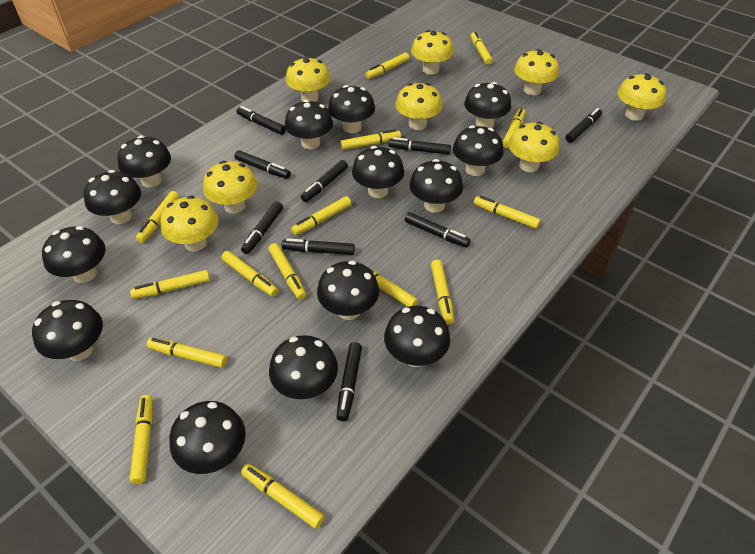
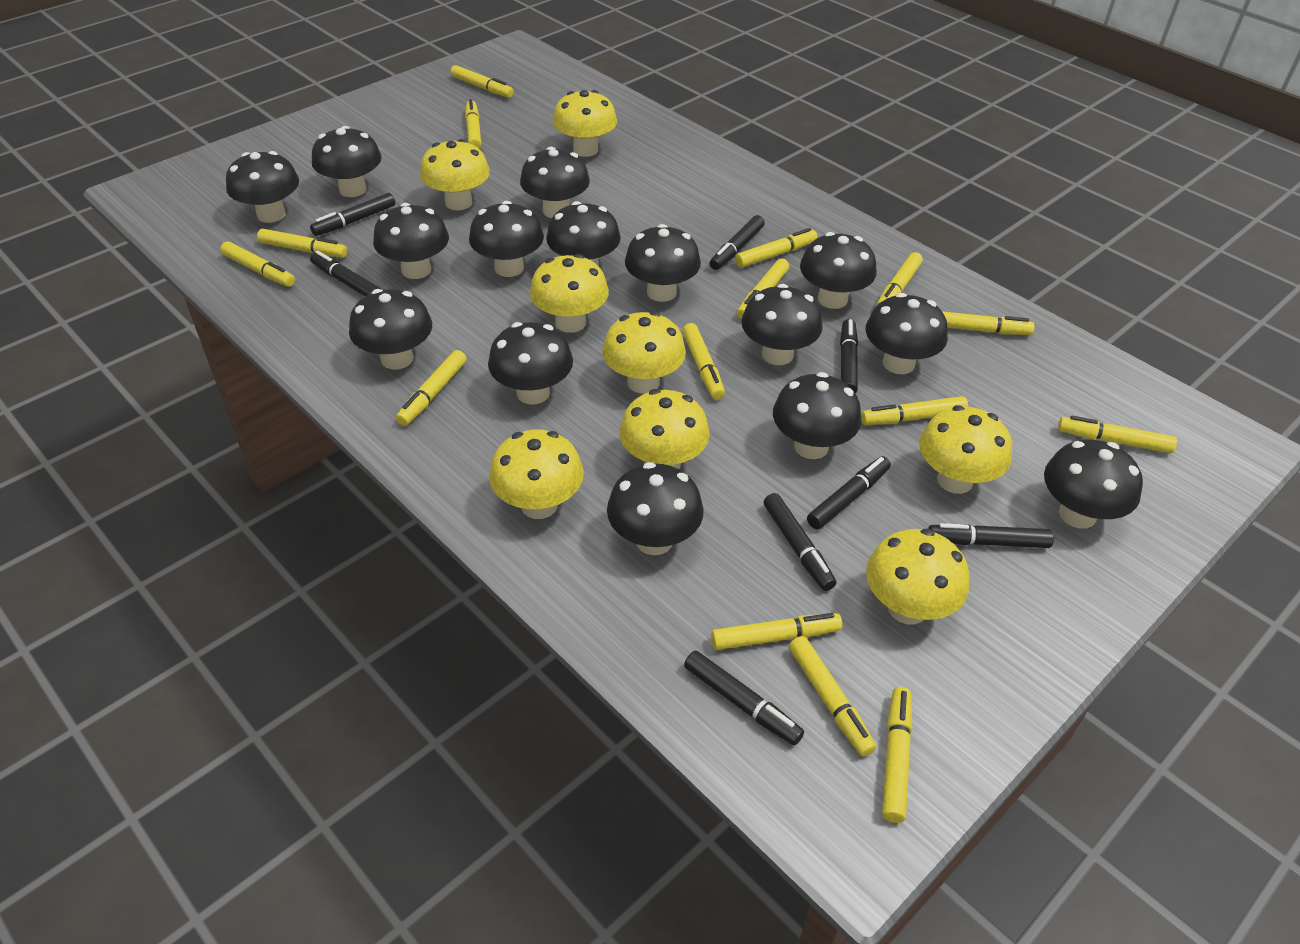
black marker: 9 -> 8
black mushroom: 14 -> 15

